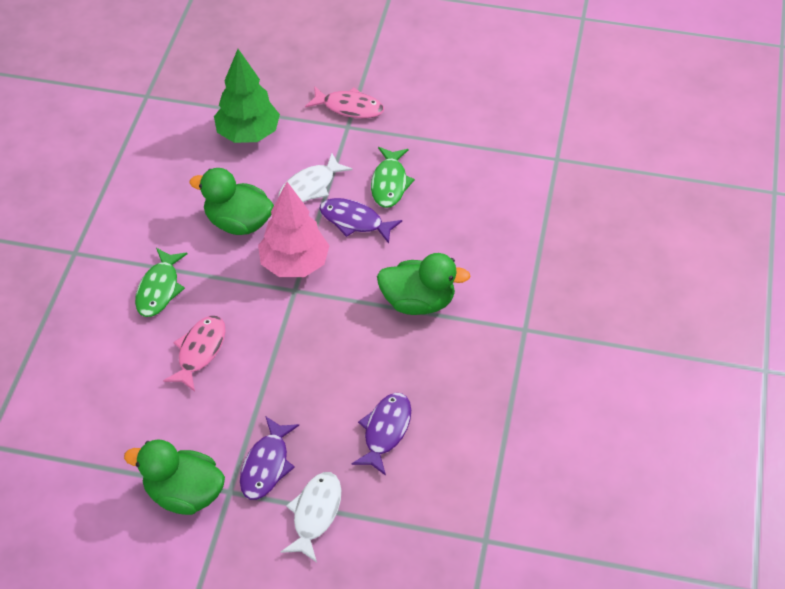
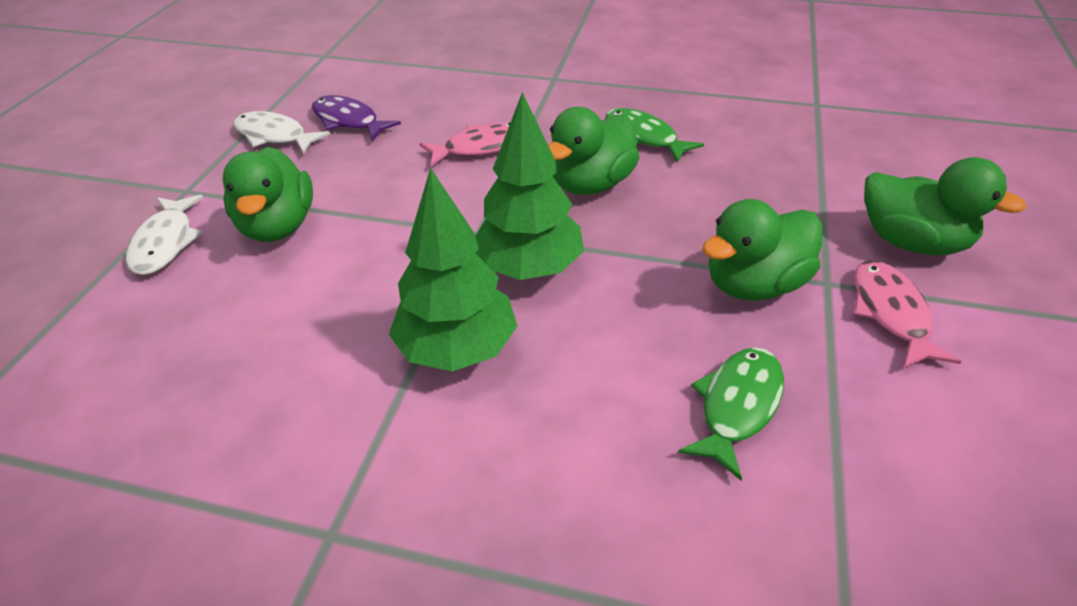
green duck: 3 -> 4
green tree: 1 -> 2
pink tree: 1 -> 0
purple fish: 3 -> 1

